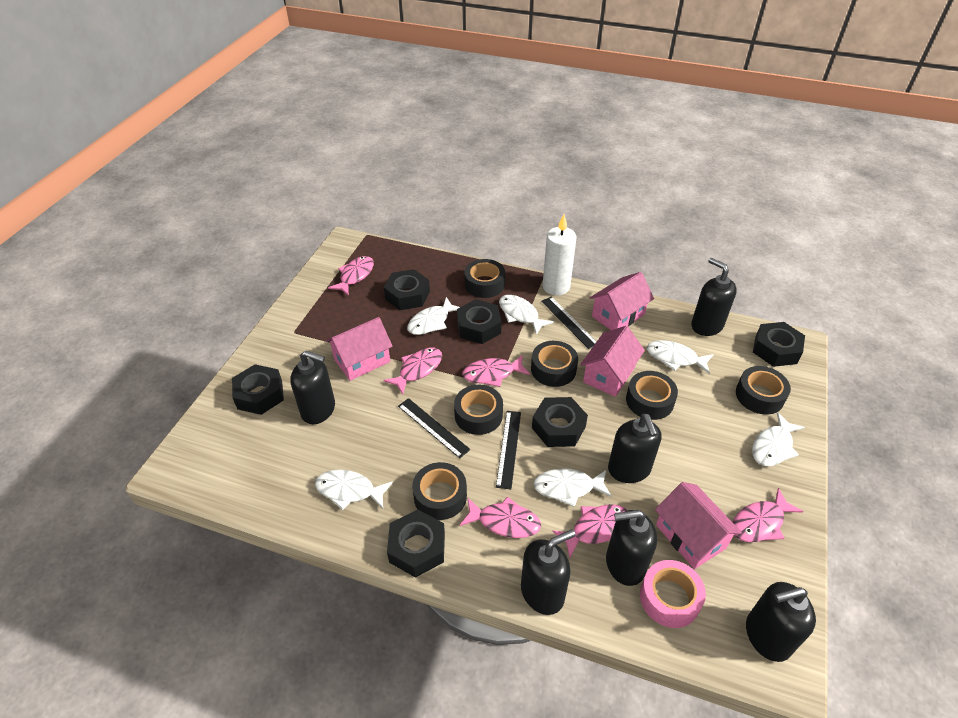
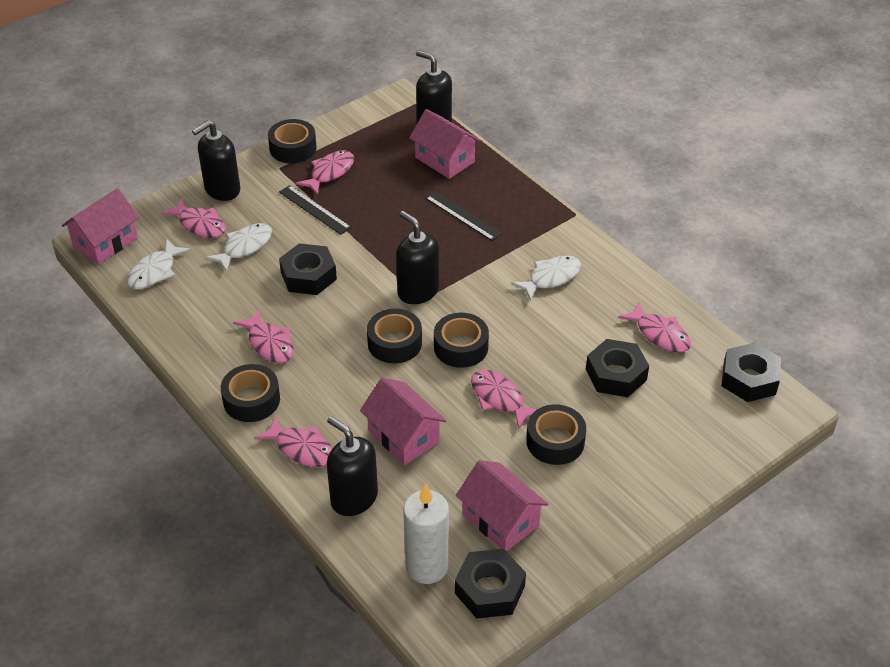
black nut: 6 -> 4
black ruler: 3 -> 2
black soap dispenser: 6 -> 4
black tape: 6 -> 5
pink tape: 1 -> 0
white fish: 6 -> 3

